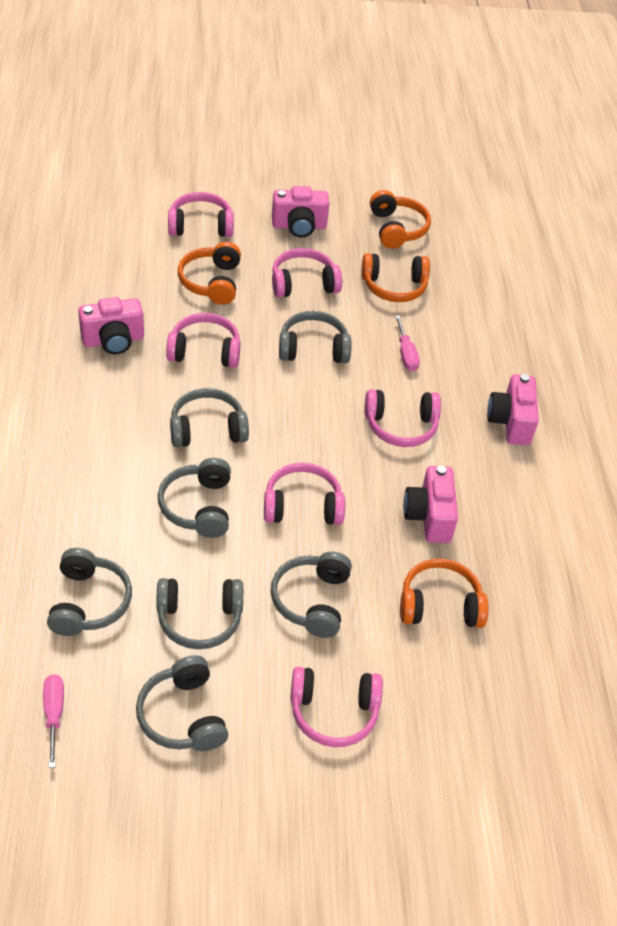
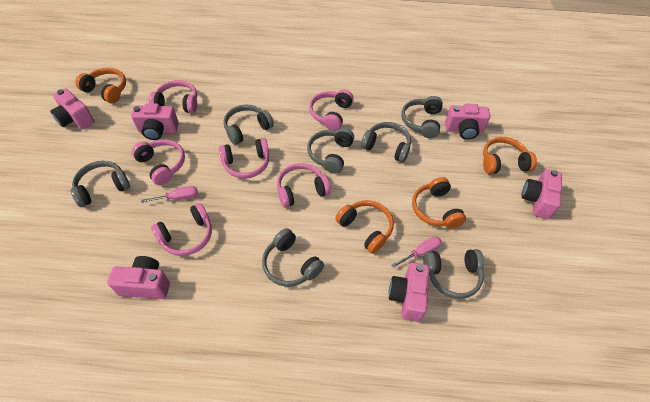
pink camera: 4 -> 6

